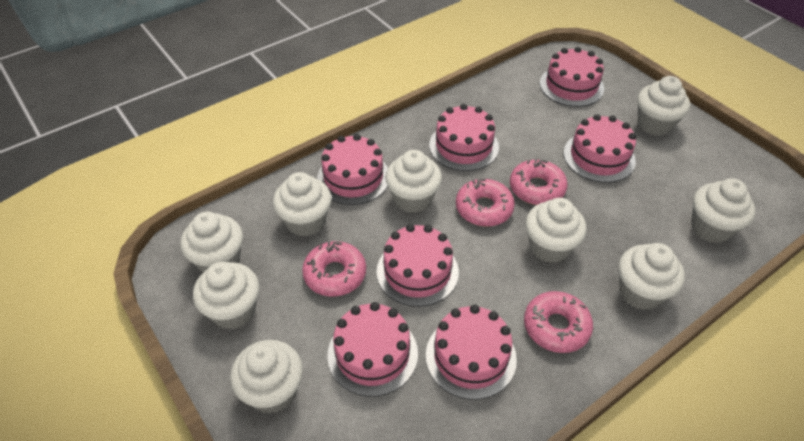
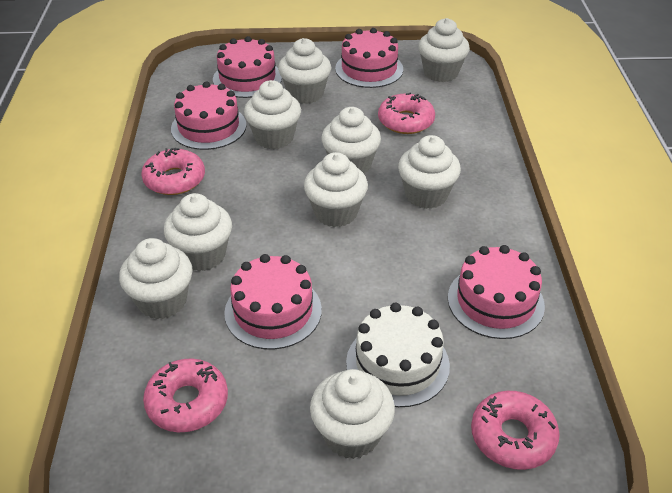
pink cake: 7 -> 5
white cake: 0 -> 1

